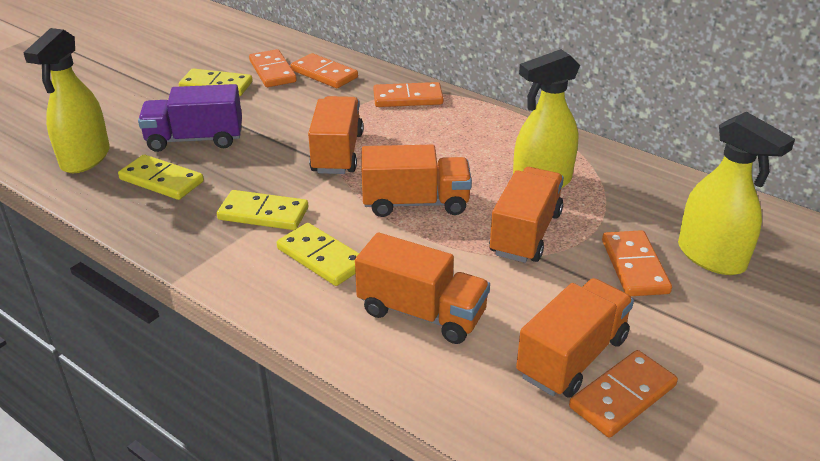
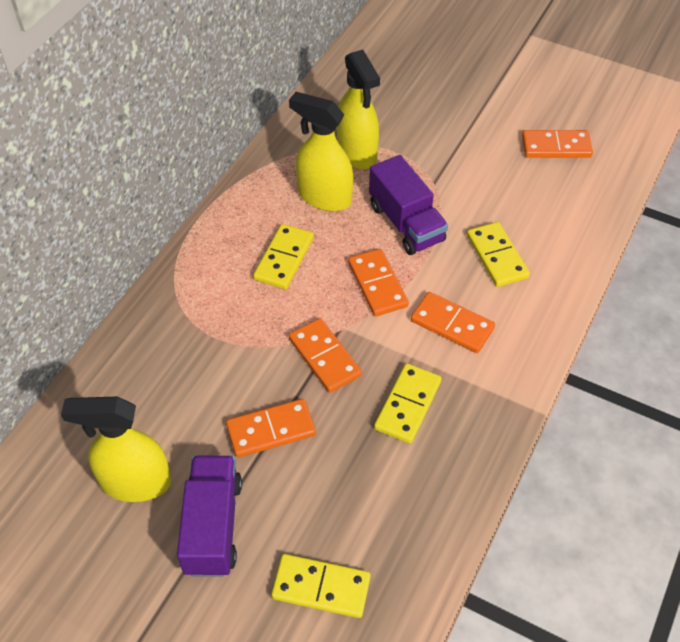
orange truck: 5 -> 0
purple truck: 1 -> 2

